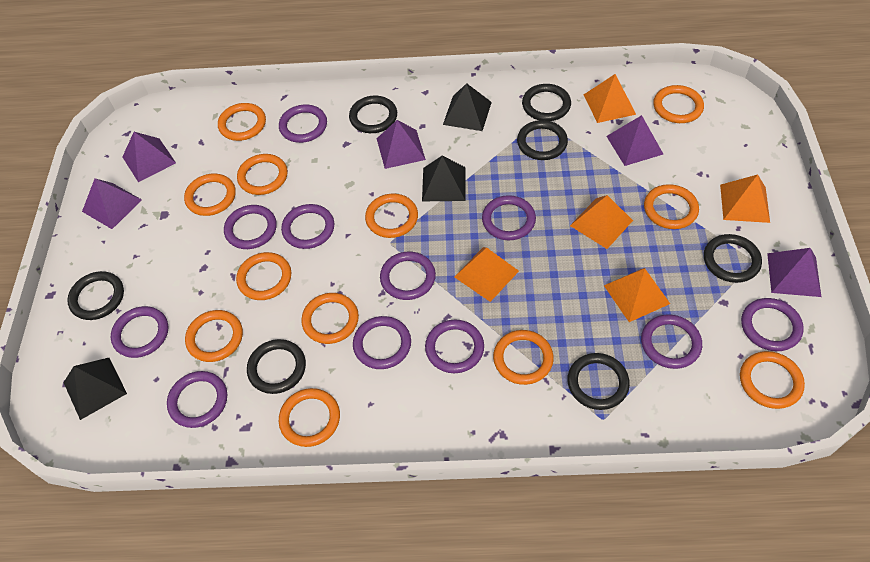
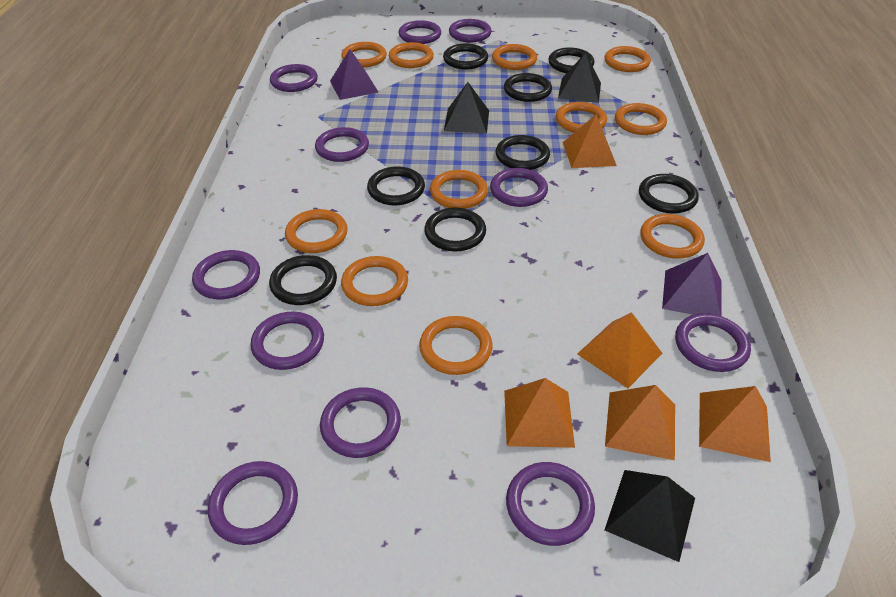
black ring: 7 -> 8
orange ring: 12 -> 11
purple pyramid: 5 -> 2

